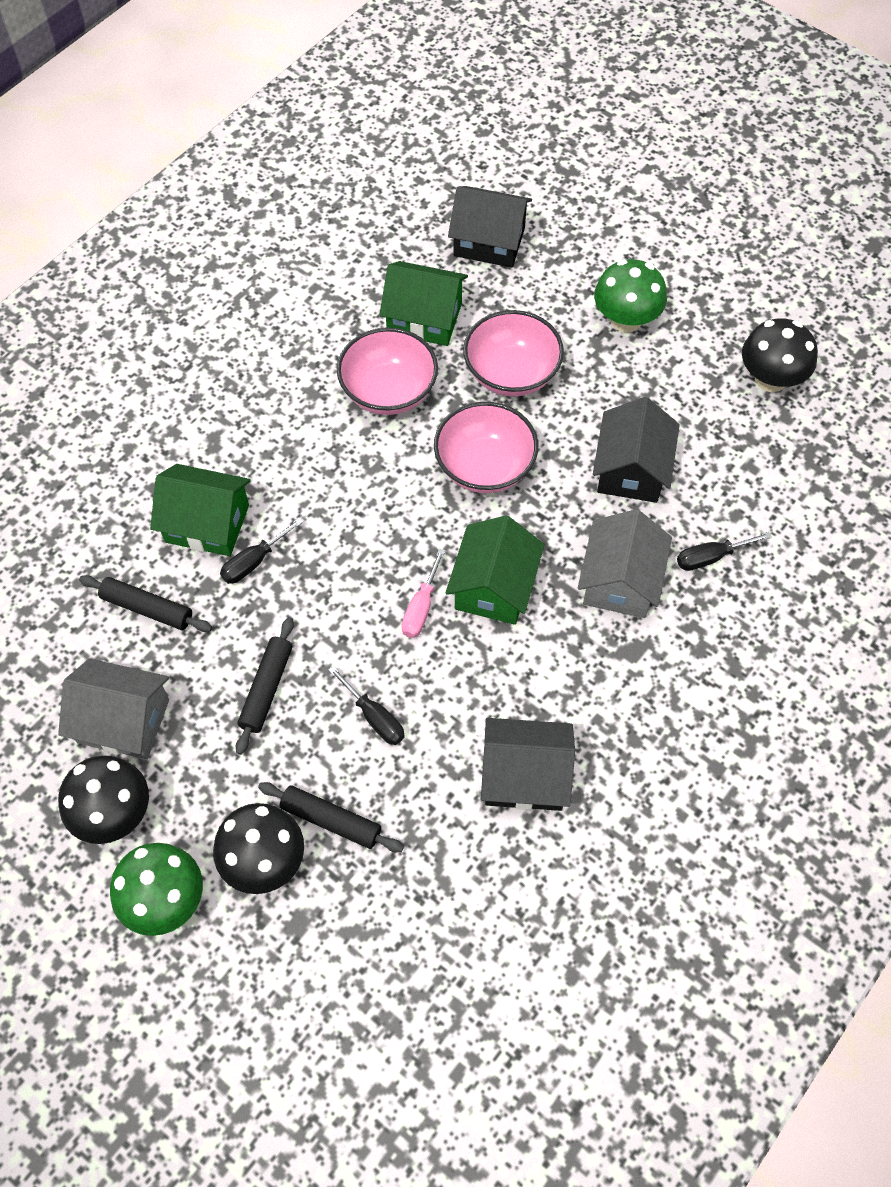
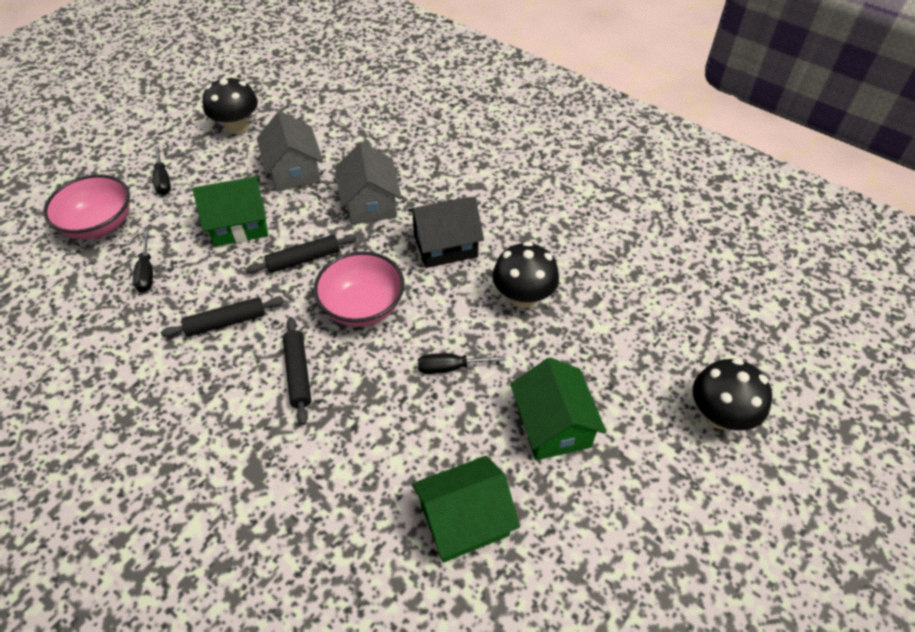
black house: 3 -> 1
green mushroom: 2 -> 0
pink bowl: 3 -> 2
pink screwdriver: 1 -> 0

